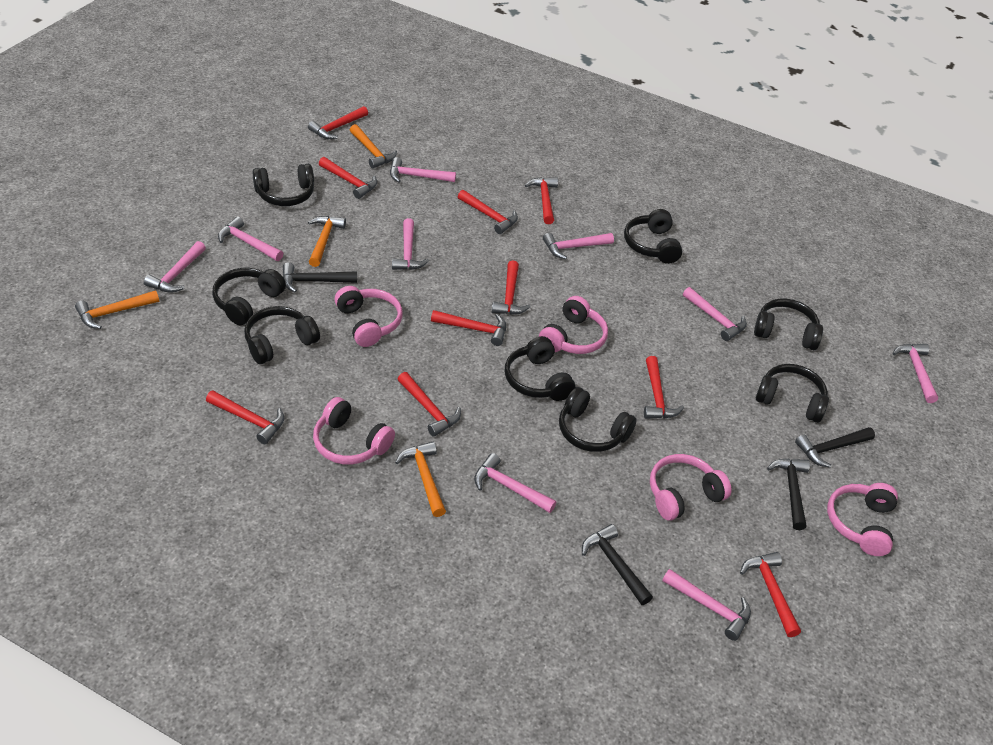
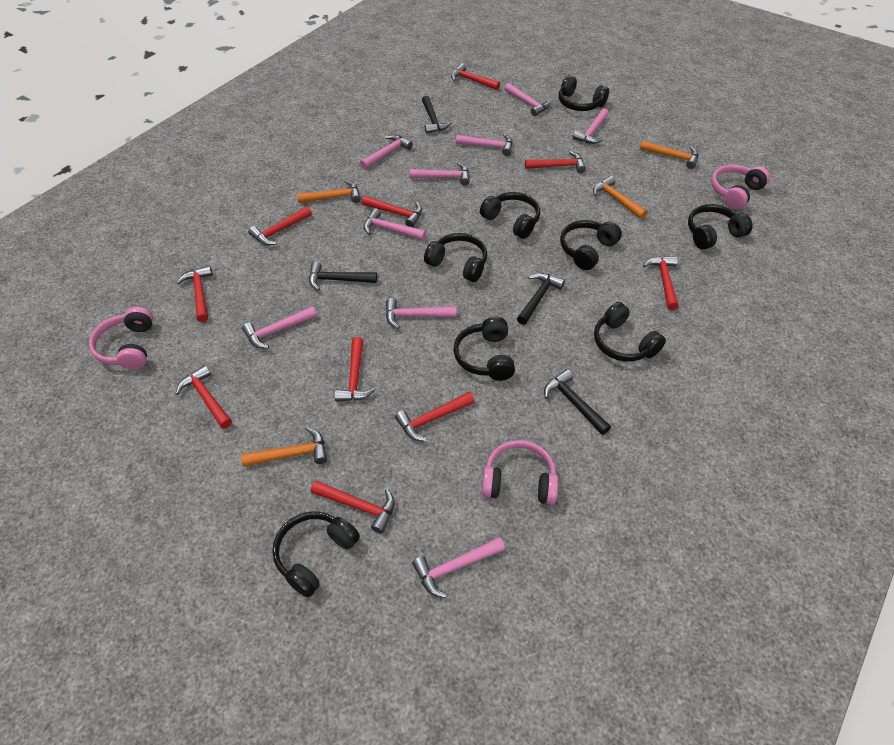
pink headphones: 5 -> 3

